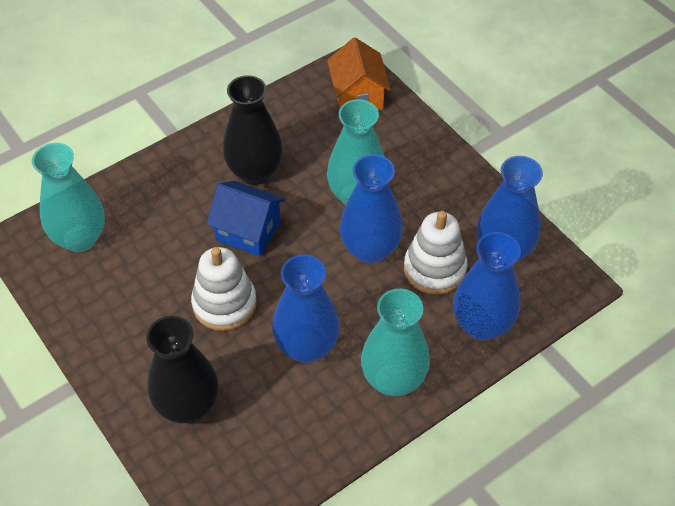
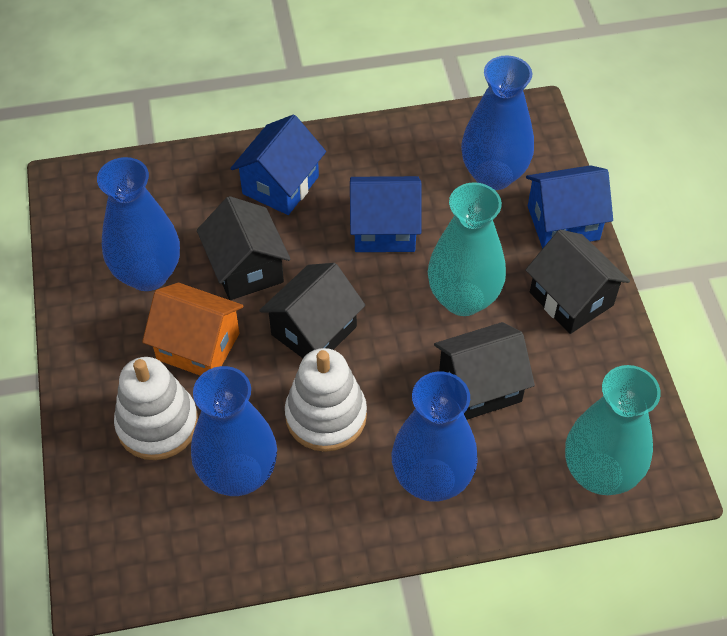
black house: 0 -> 4
black vase: 2 -> 0
blue house: 1 -> 3
turquoise vase: 3 -> 2

